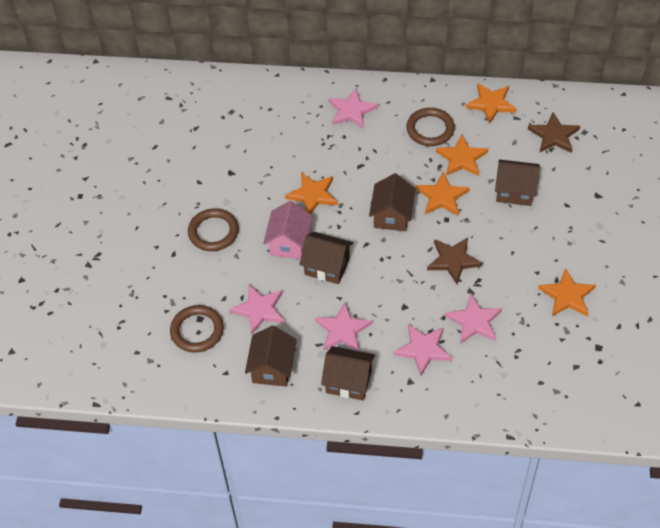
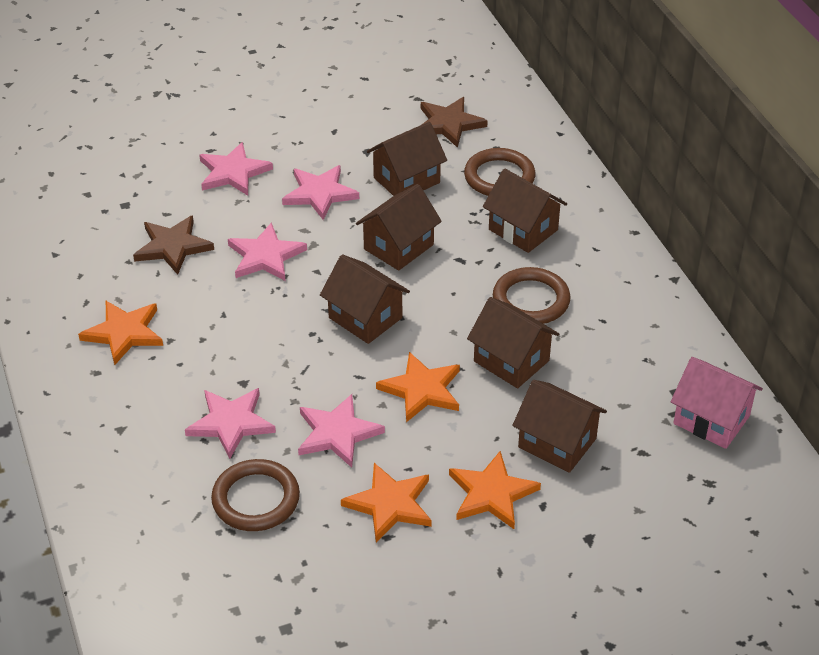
brown house: 5 -> 6
orange star: 5 -> 4

